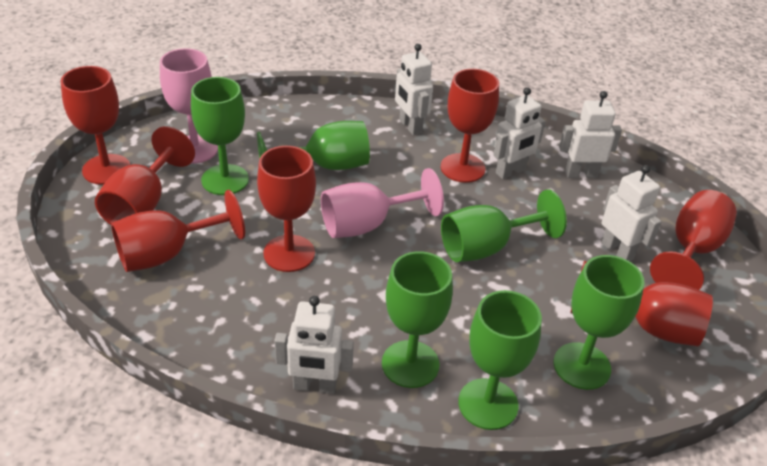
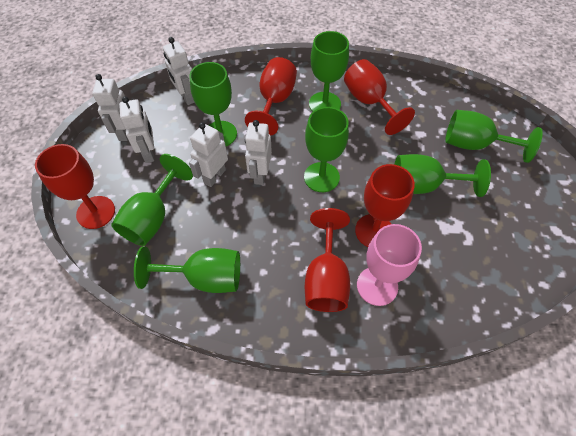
green goblet: 6 -> 7
pink goblet: 2 -> 1
red goblet: 7 -> 5

